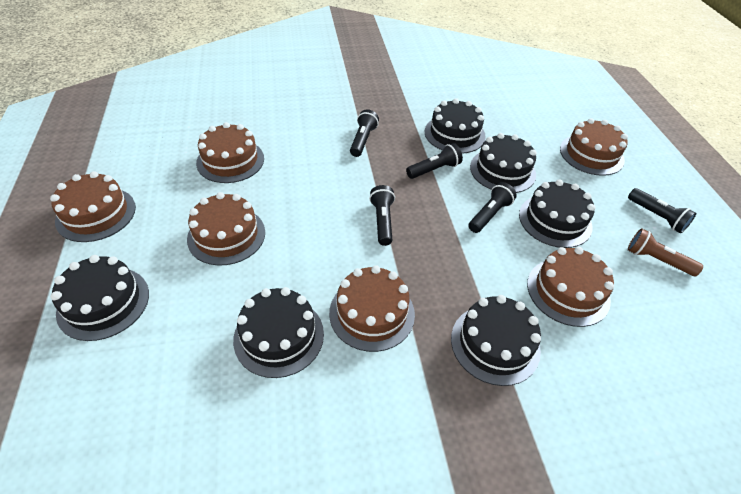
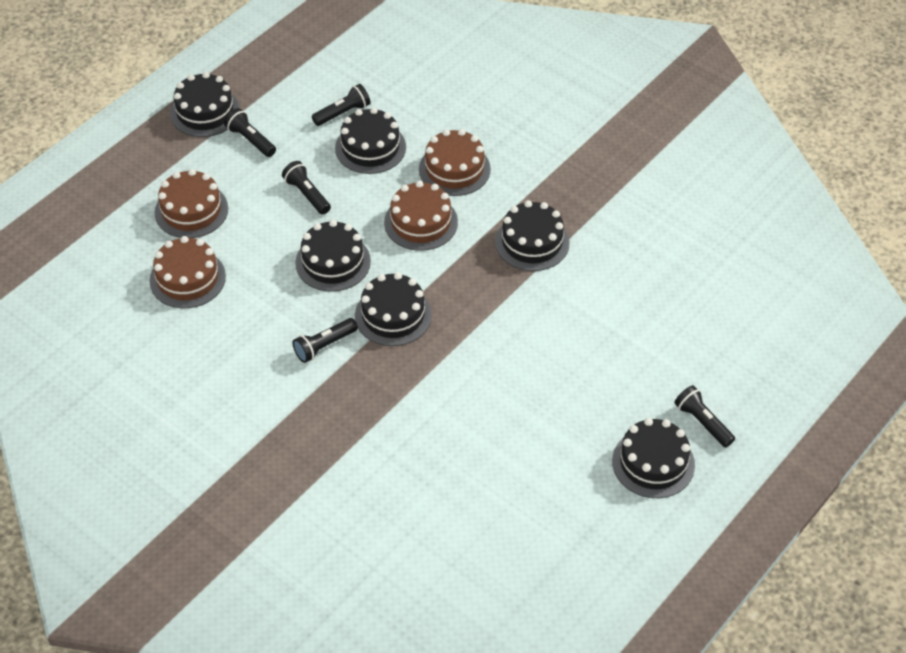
brown cake: 6 -> 4
brown flashlight: 1 -> 0

